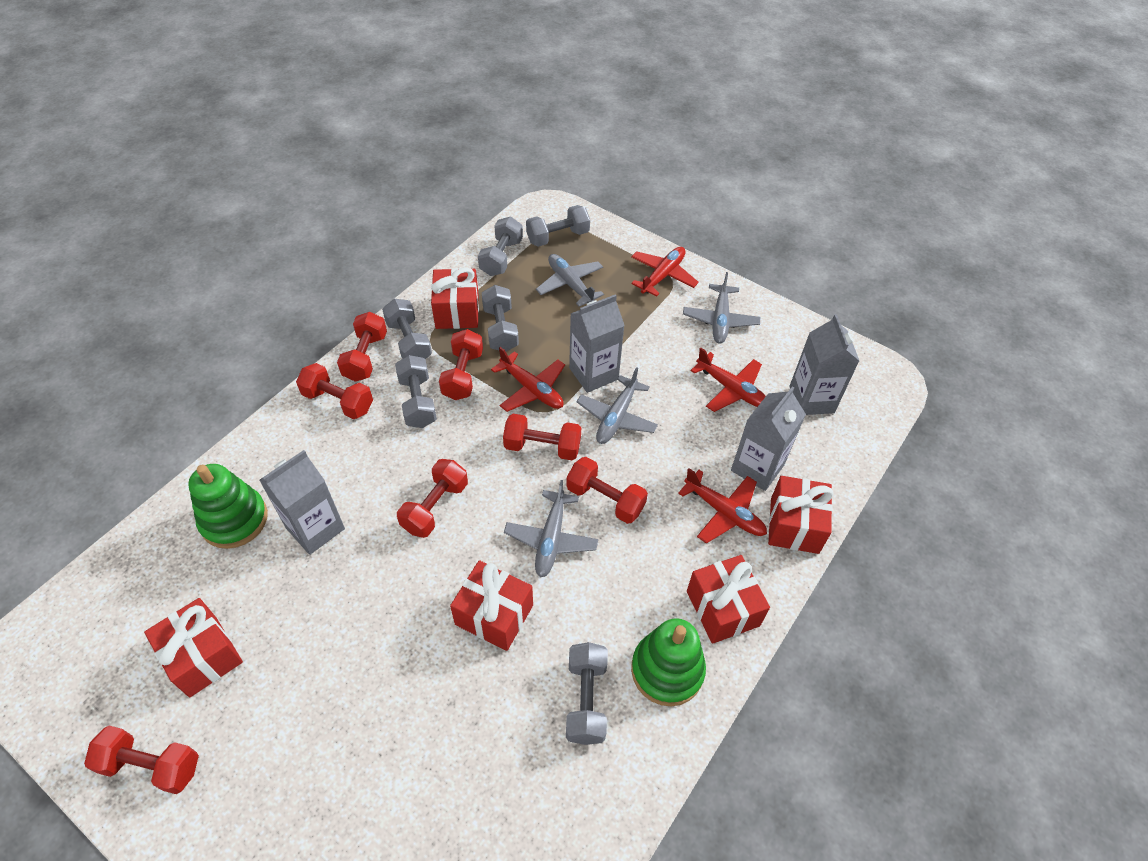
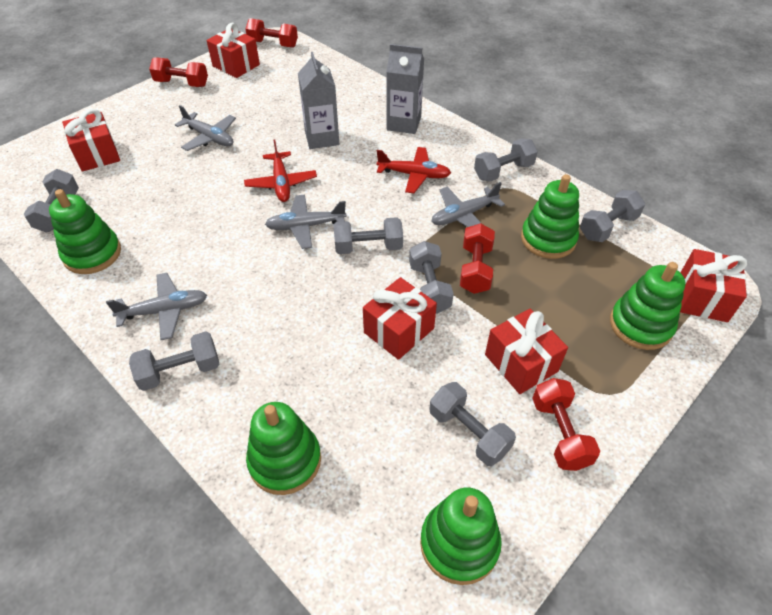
green stacking toy: 2 -> 5
grey carton: 4 -> 2
grey dumbbell: 6 -> 7
red dumbbell: 7 -> 4
red plane: 4 -> 2

